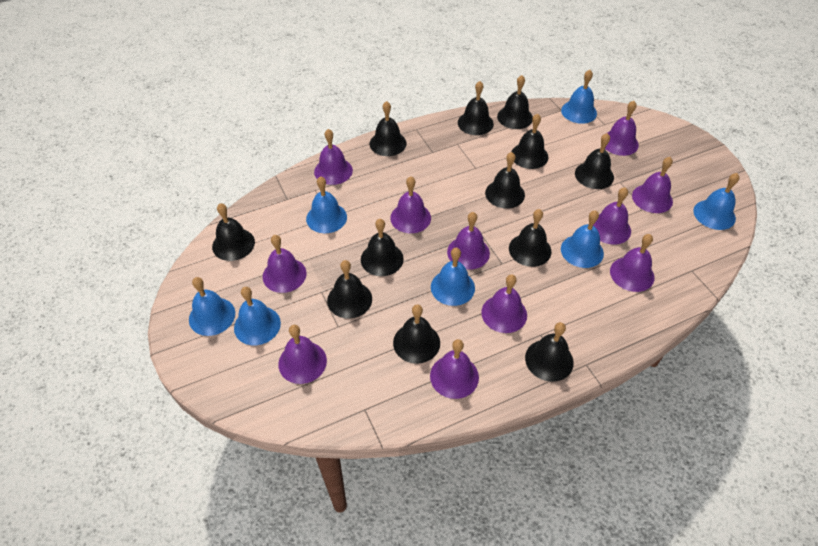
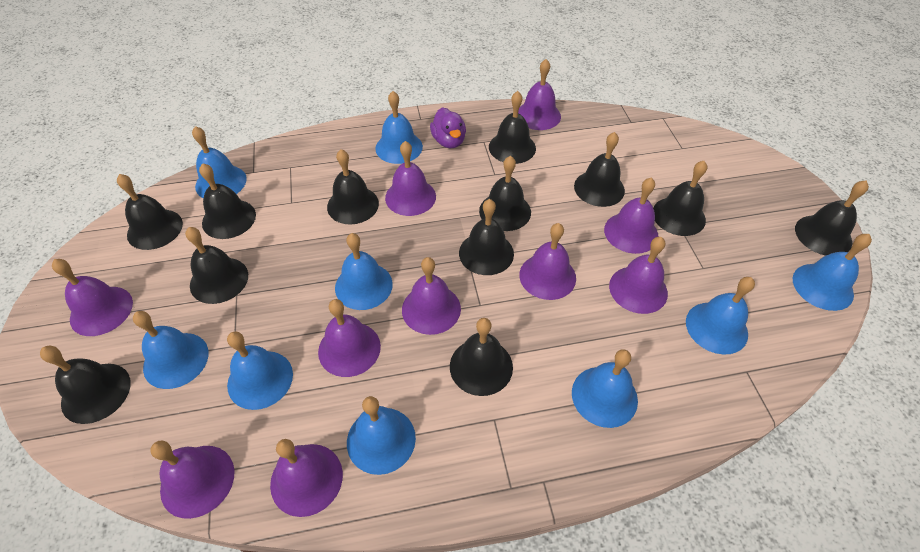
blue bell: 7 -> 9
purple bell: 11 -> 10
purple duck: 0 -> 1

